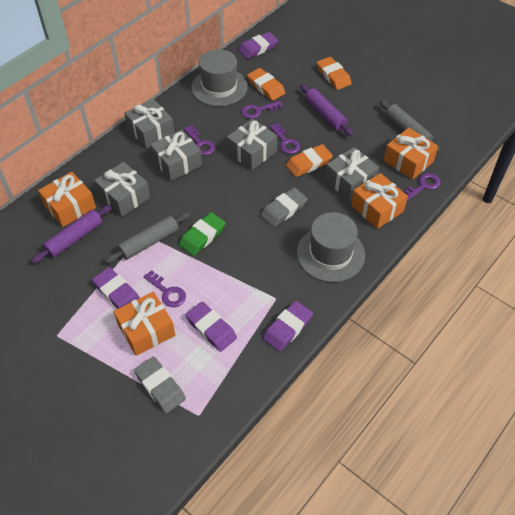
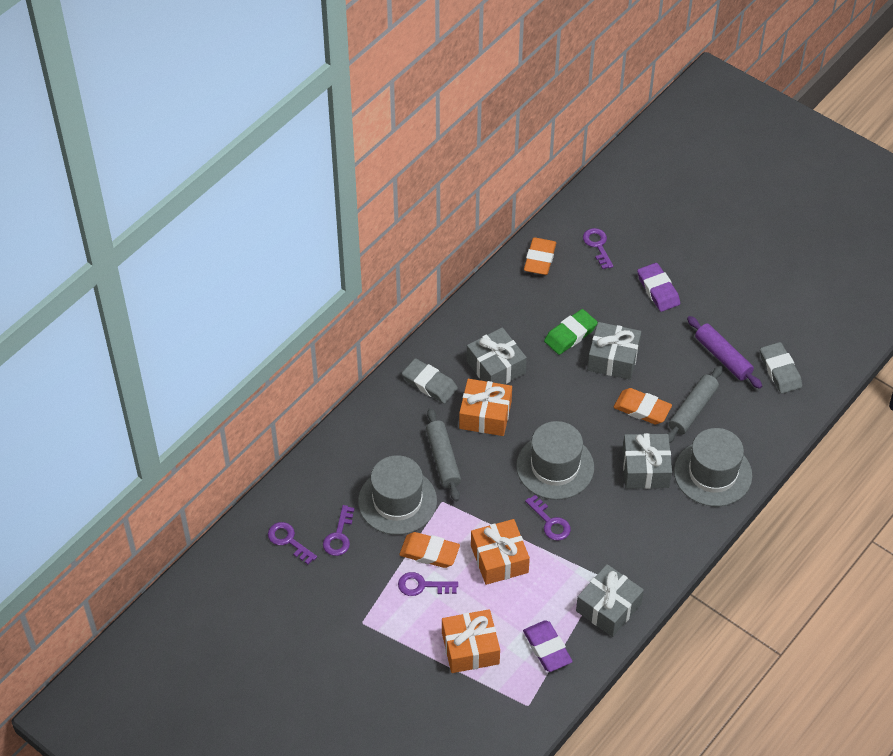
grey gift: 5 -> 4
grey hat: 2 -> 3
orange gift: 4 -> 3
purple eraser: 4 -> 2
purple rolling pin: 2 -> 1

